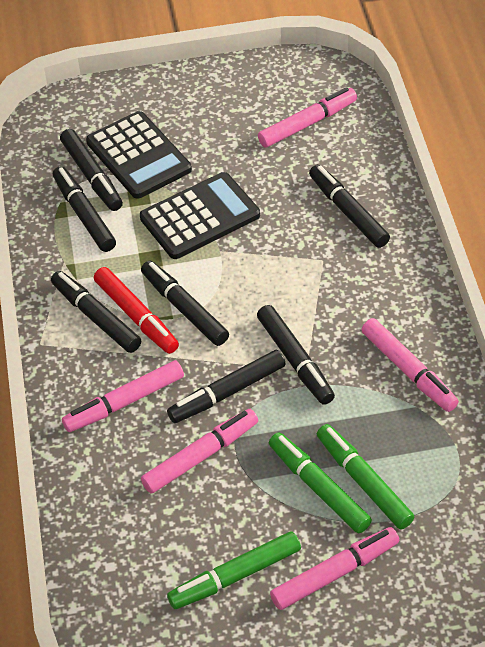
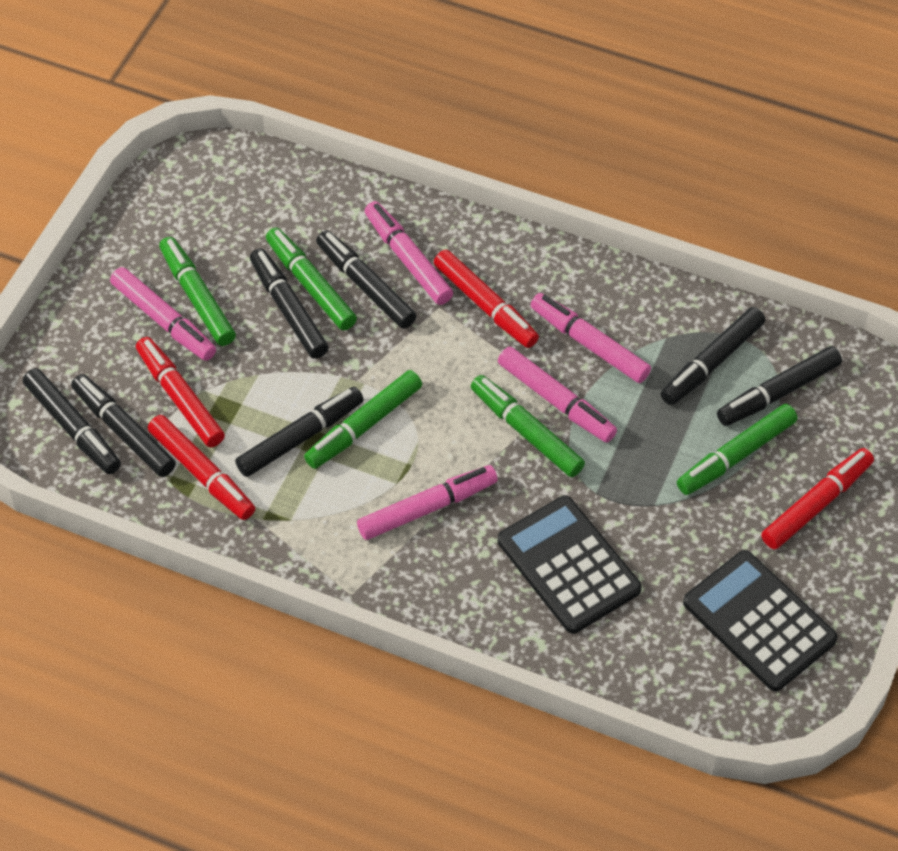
green marker: 3 -> 5
red marker: 1 -> 4

